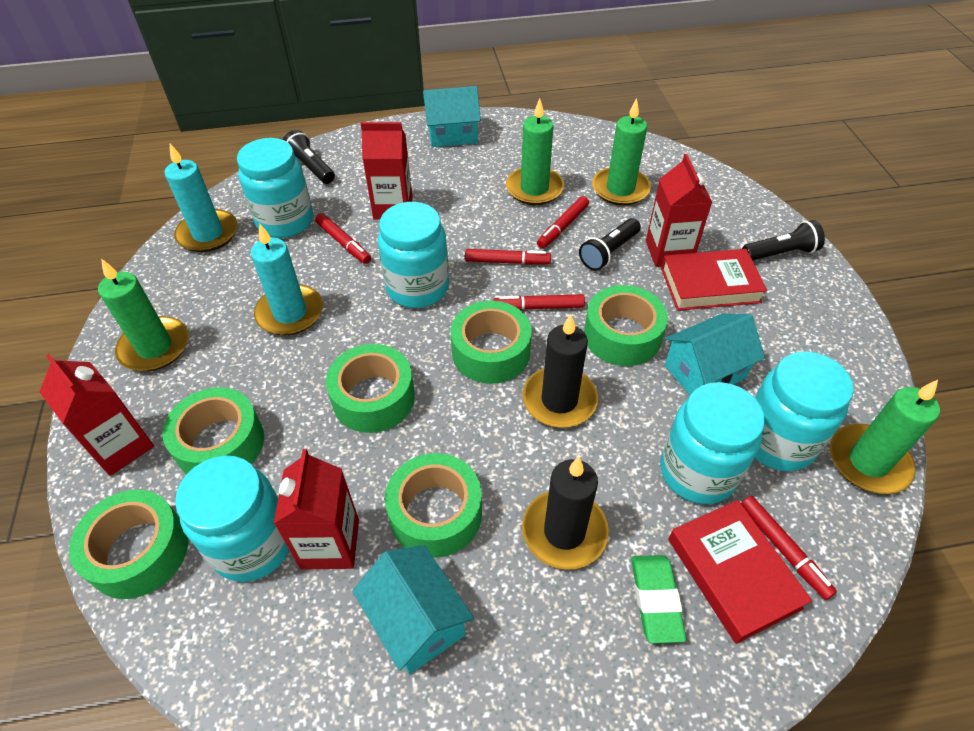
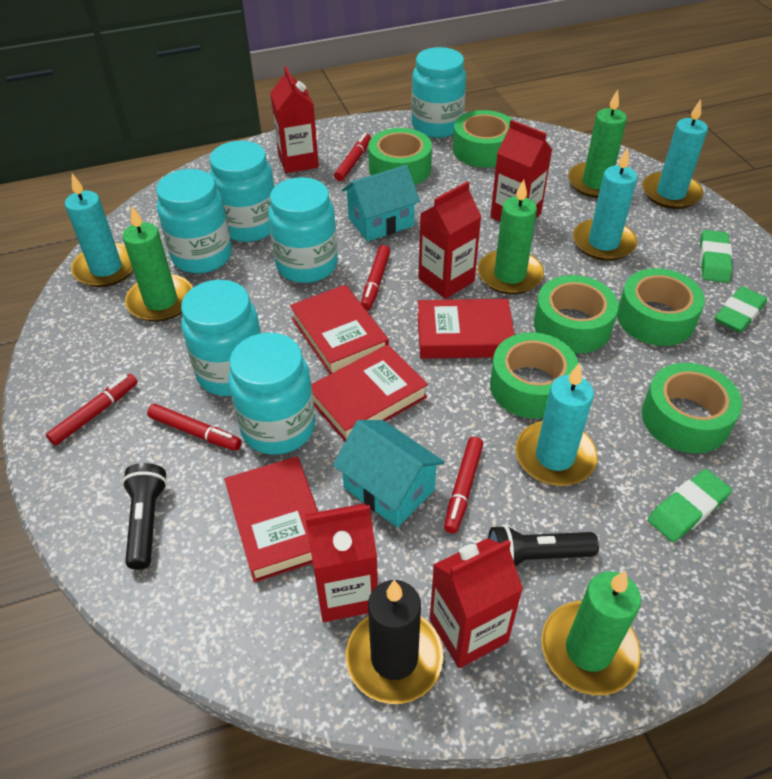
black candle: 2 -> 1
black flashlight: 3 -> 2
green eraser: 1 -> 3
red book: 2 -> 4
red carton: 4 -> 5
turquoise candle: 2 -> 4
turquoise house: 3 -> 2
turquoise jar: 5 -> 6

